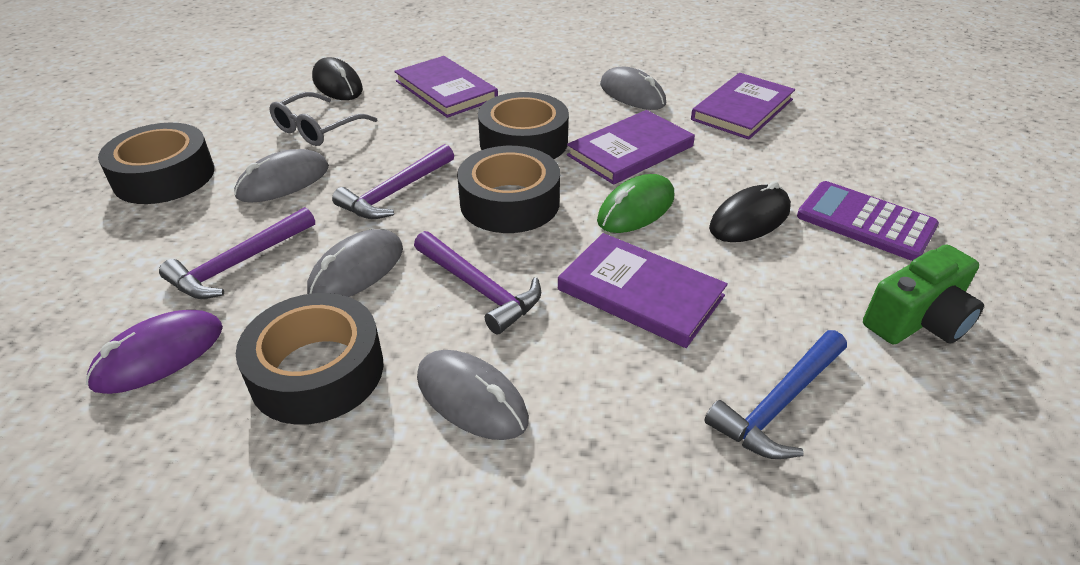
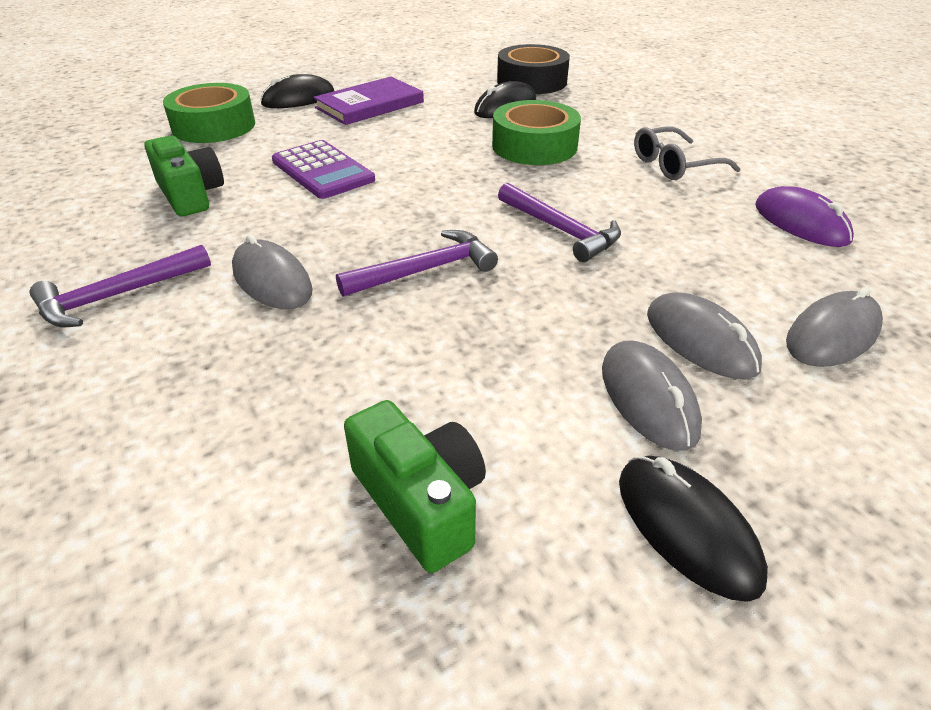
black mouse: 2 -> 3
black tape: 4 -> 1
blue hammer: 1 -> 0
green camera: 1 -> 2
green mouse: 1 -> 0
green tape: 0 -> 2
purple book: 4 -> 1

